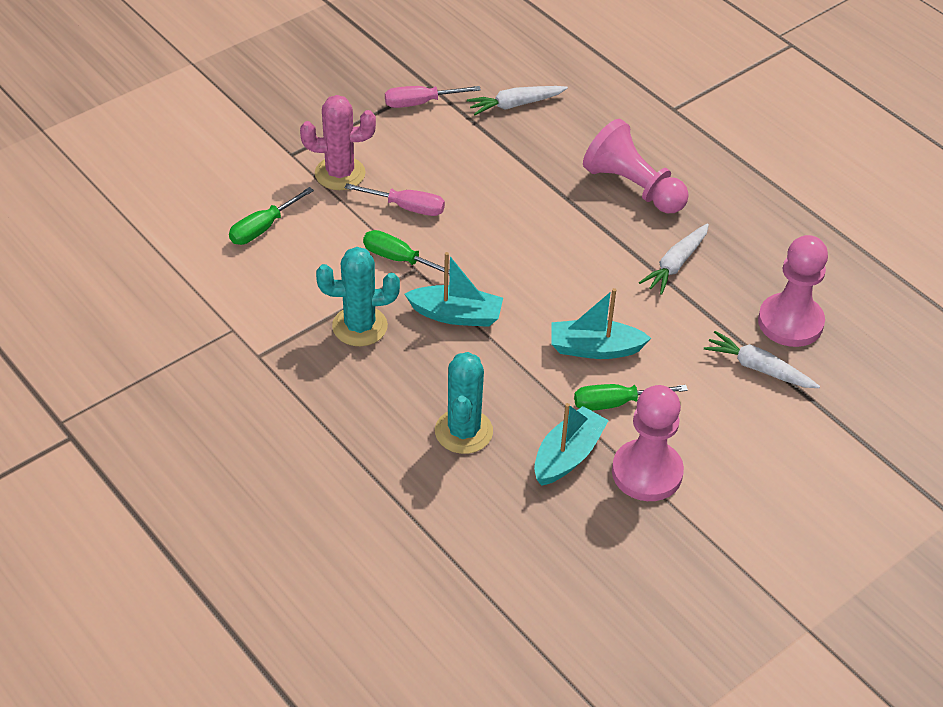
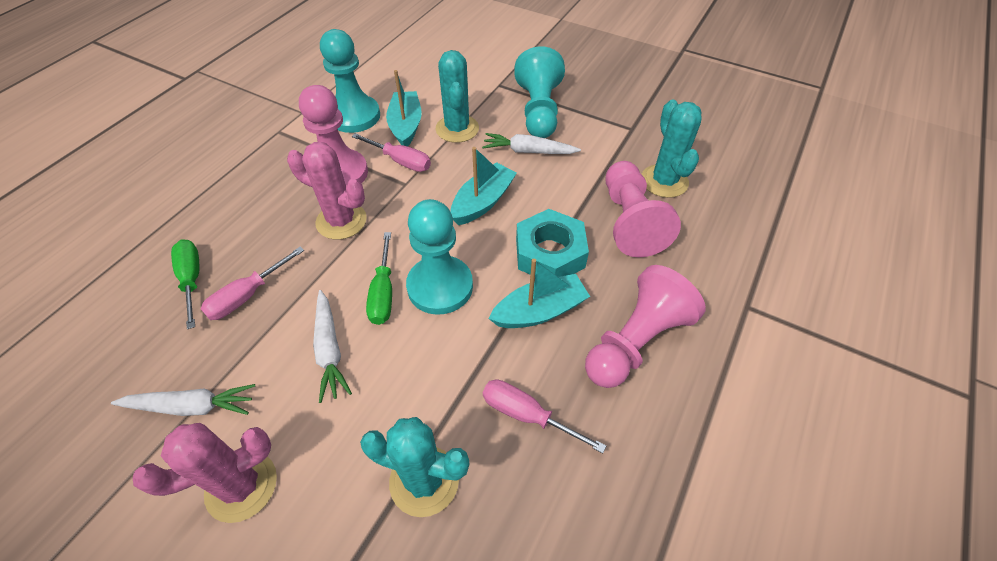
green screwdriver: 3 -> 2
pink cactus: 1 -> 2
pink screwdriver: 2 -> 3
turquoise cactus: 2 -> 3
turquoise nut: 0 -> 1
turquoise pawn: 0 -> 3

